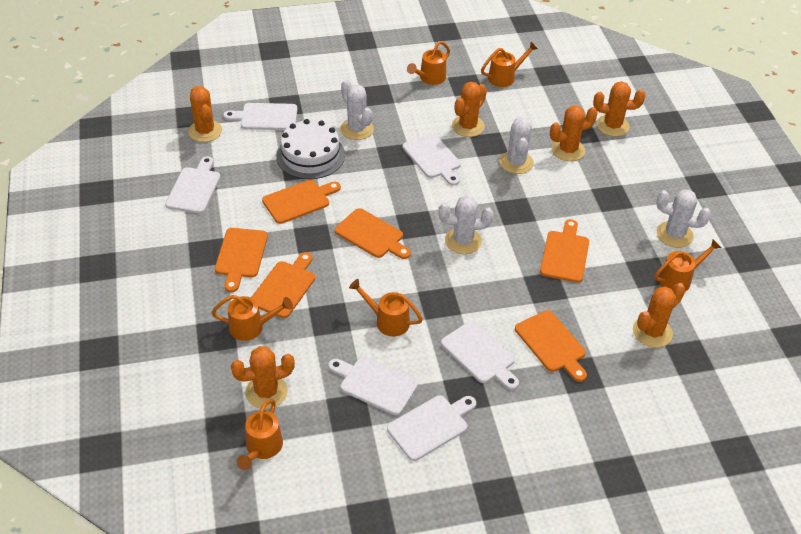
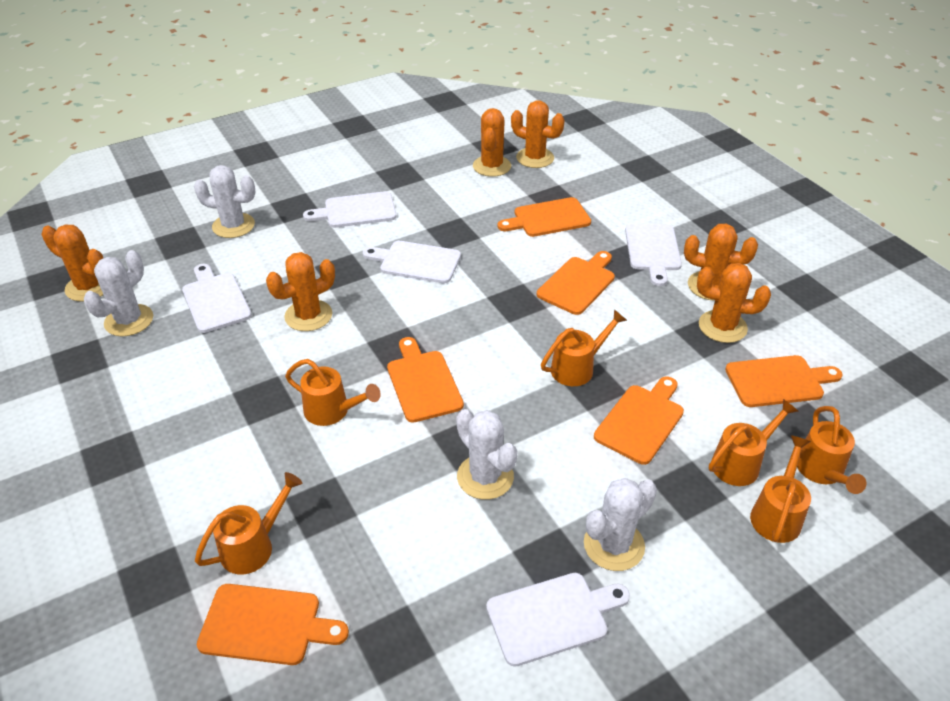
white cake: 1 -> 0
white cutting board: 6 -> 5

